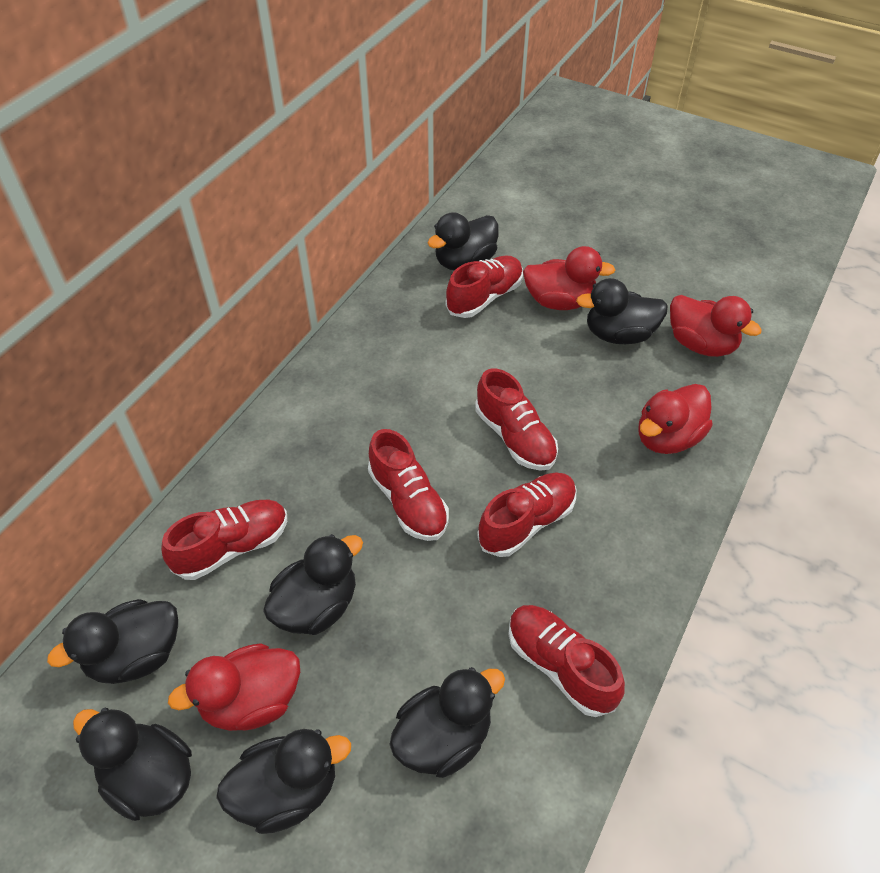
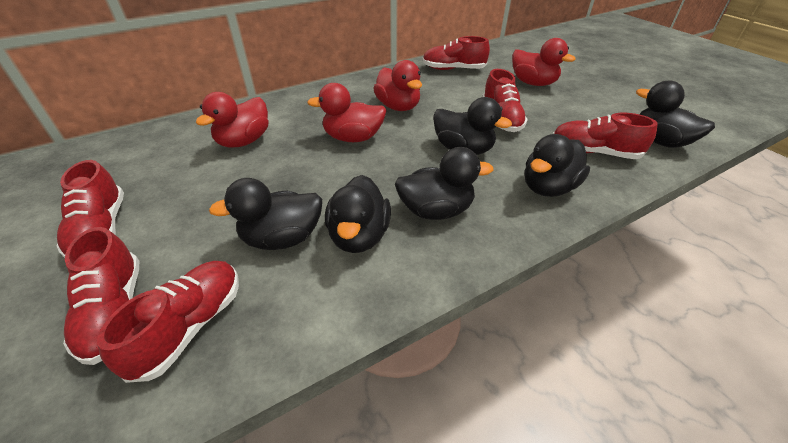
black duck: 7 -> 6

